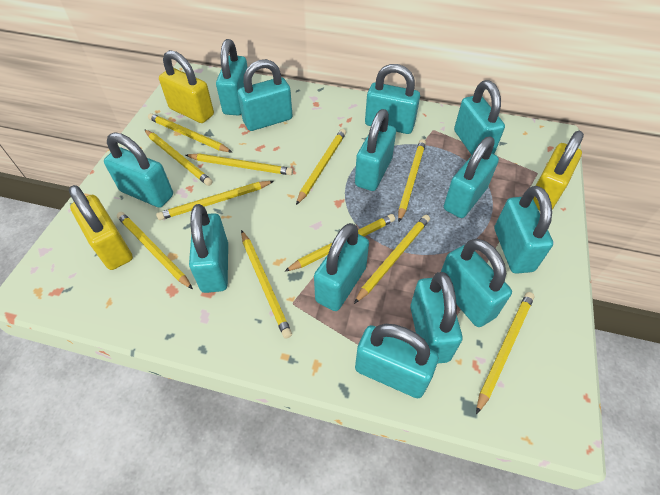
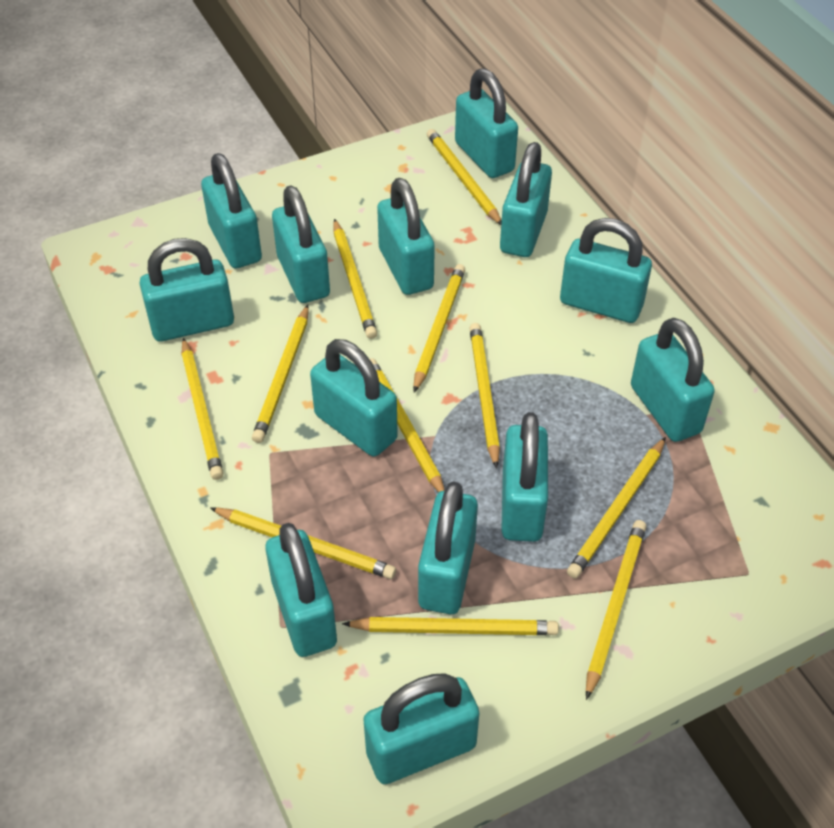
yellow padlock: 3 -> 0

